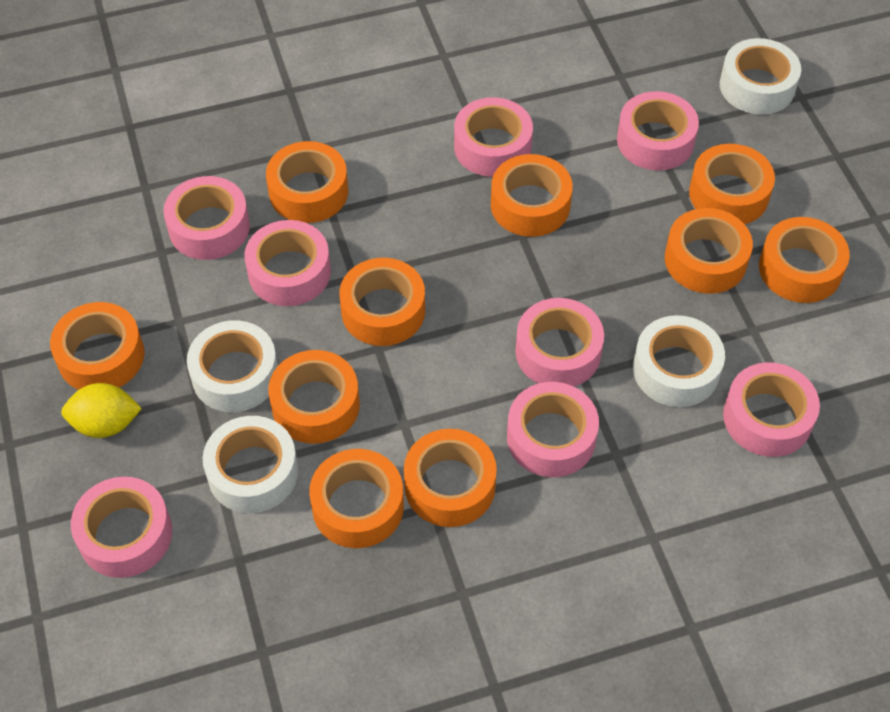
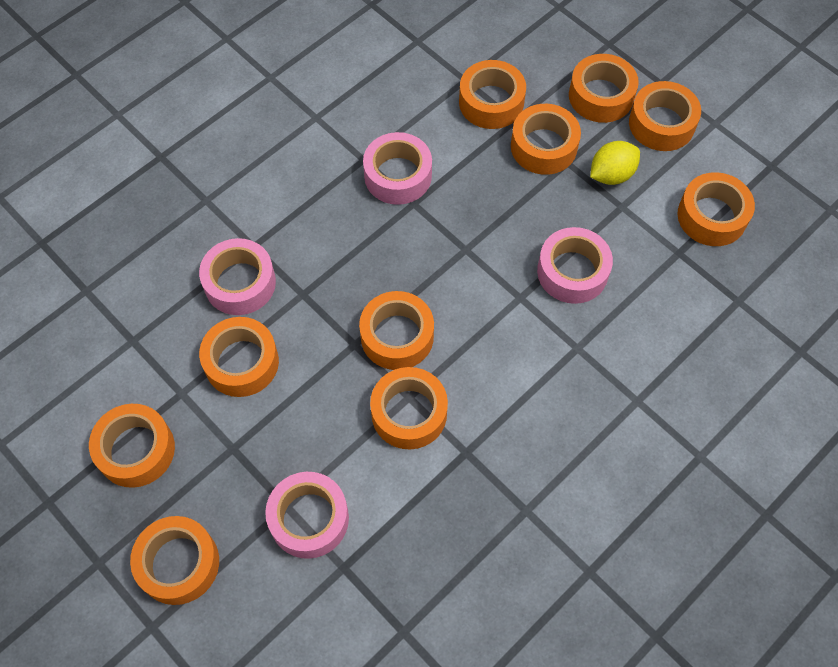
pink tape: 8 -> 4
white tape: 4 -> 0

